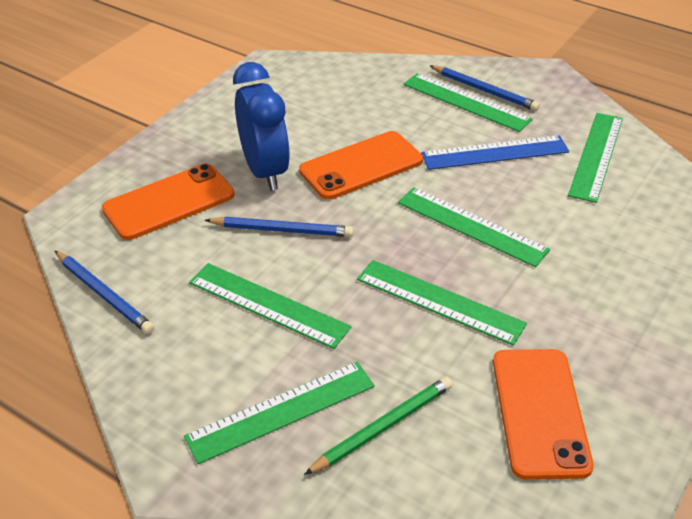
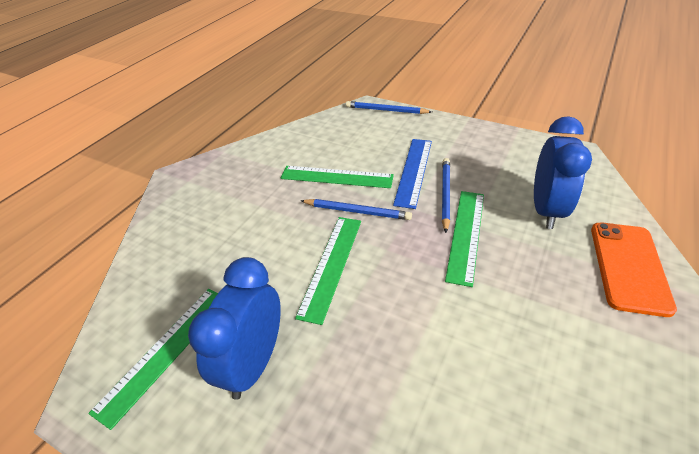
blue clock: 1 -> 2
green pencil: 1 -> 0
green ruler: 6 -> 4
orange phone: 3 -> 1

